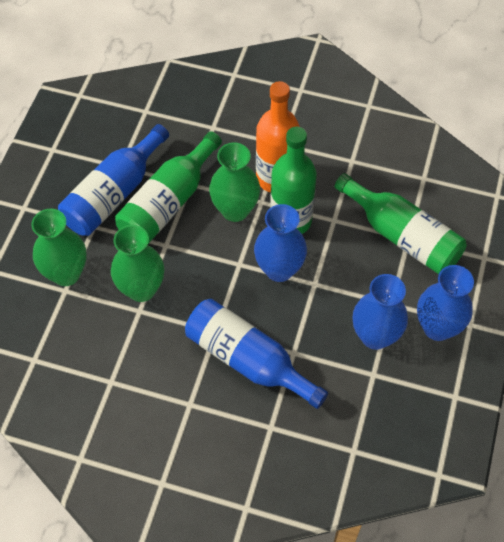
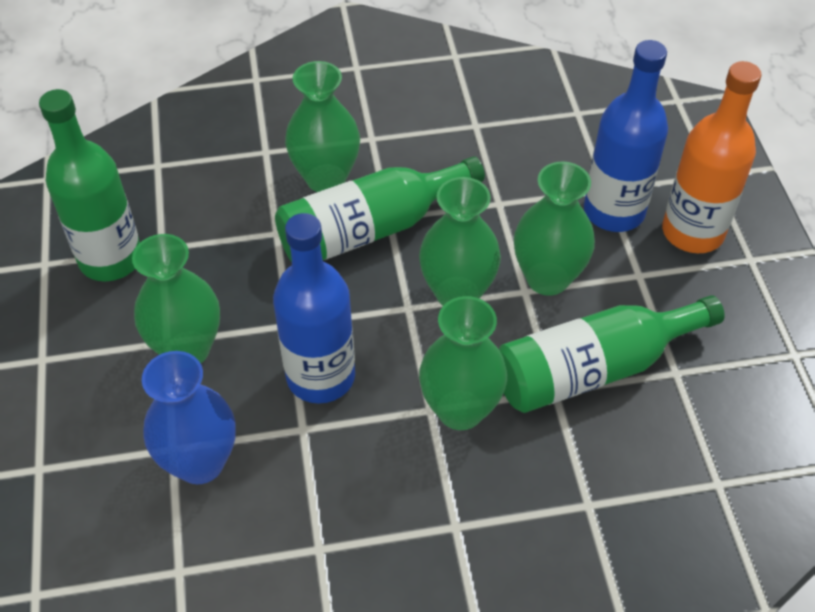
blue vase: 3 -> 1
green vase: 3 -> 5

